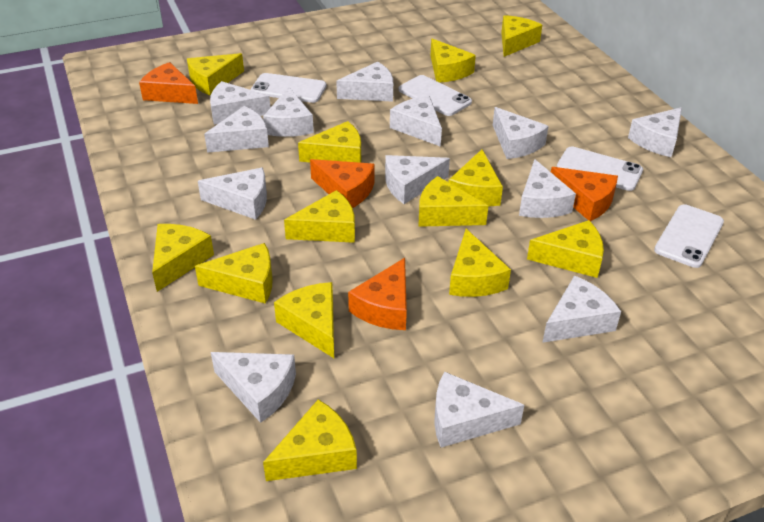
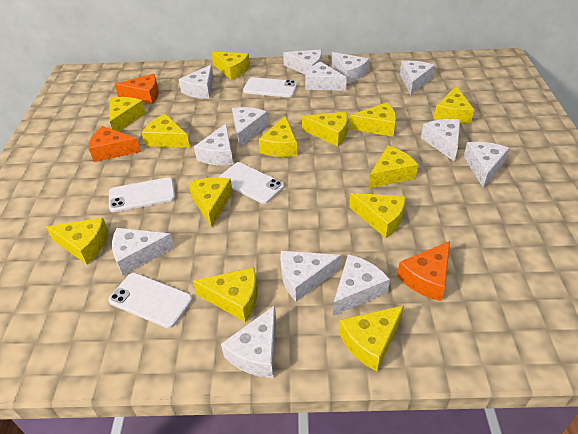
orange cheese: 4 -> 3

